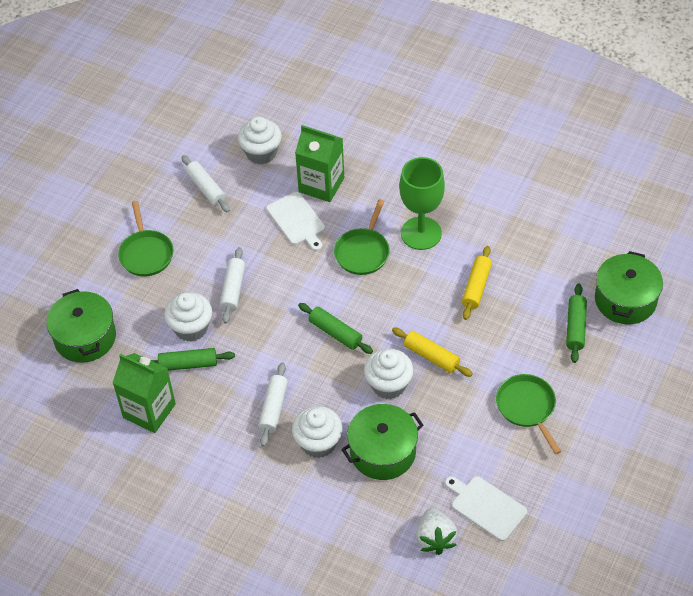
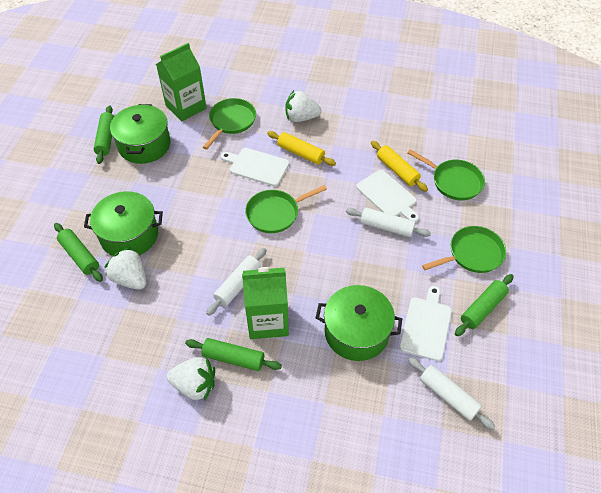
green goblet: 1 -> 0
green pan: 3 -> 4
green rolling pin: 3 -> 4
white cupcake: 4 -> 0
white cutting board: 2 -> 3
white strawberry: 1 -> 3

